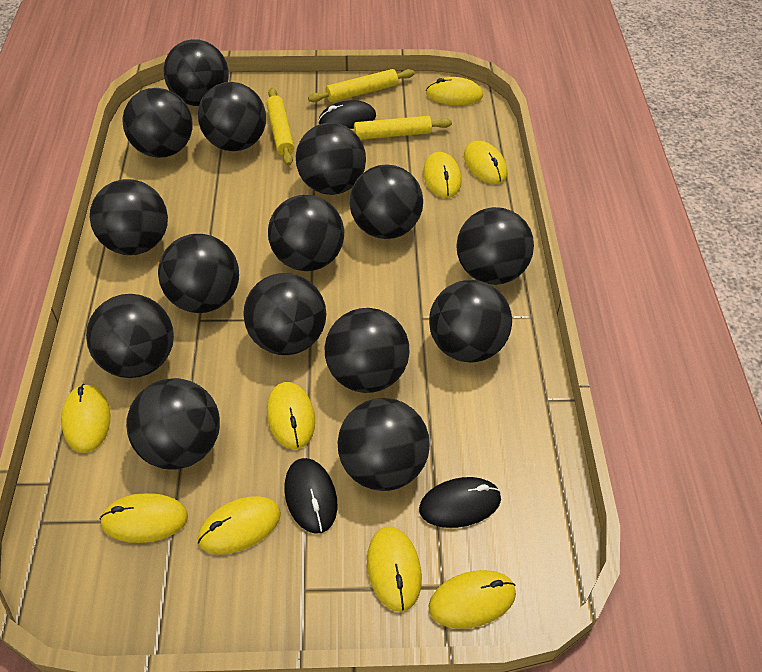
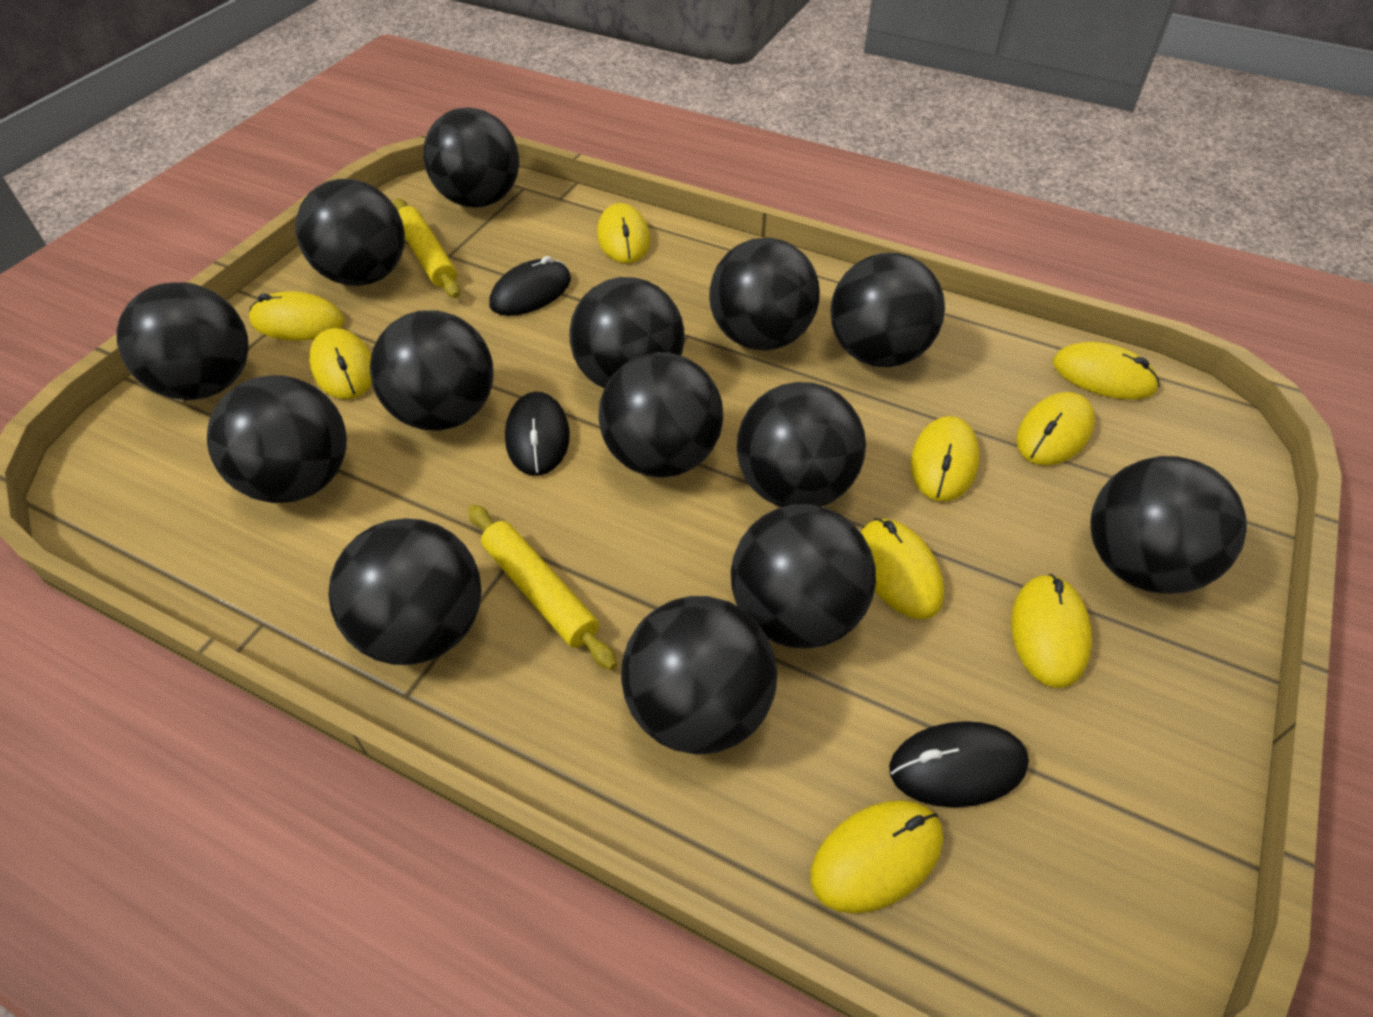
black ball: 15 -> 14
yellow rolling pin: 3 -> 2

